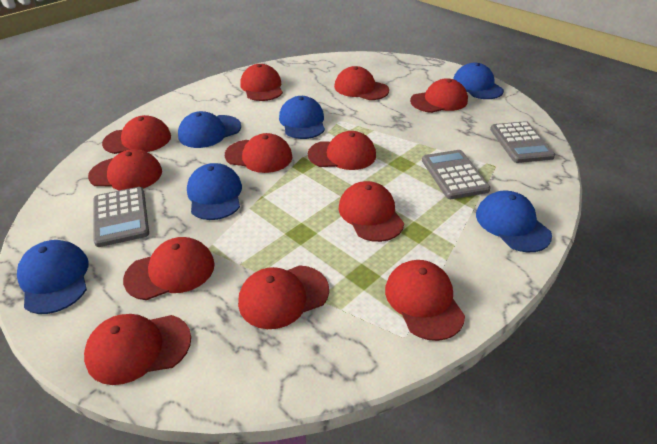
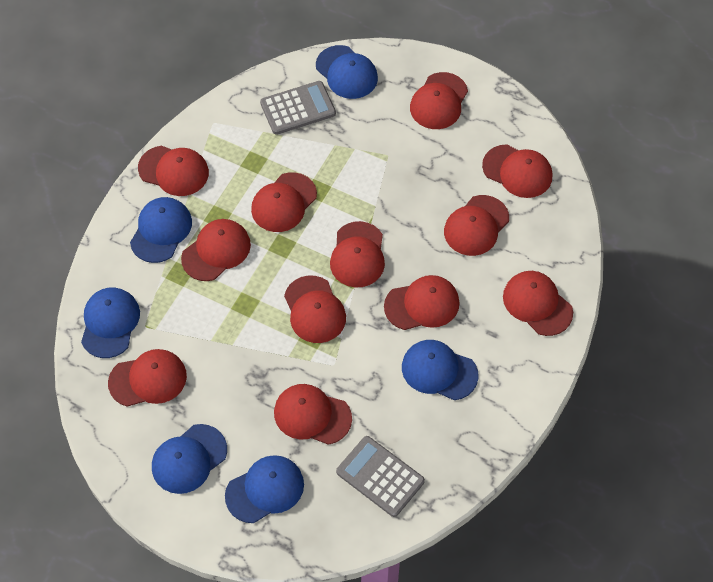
grey calculator: 3 -> 2

